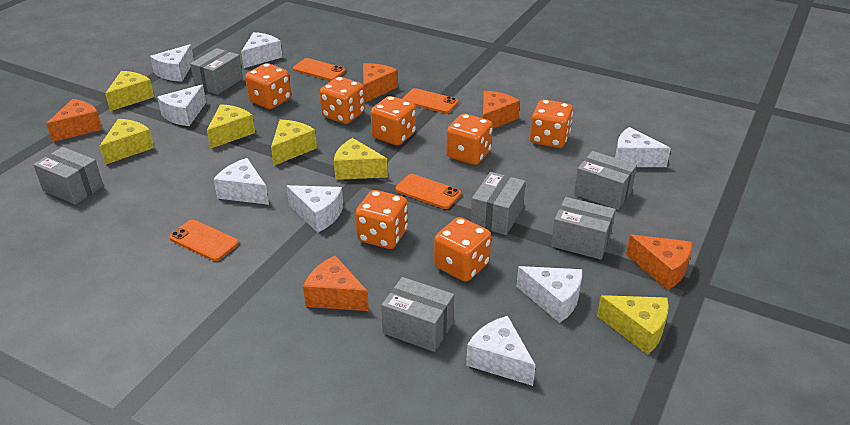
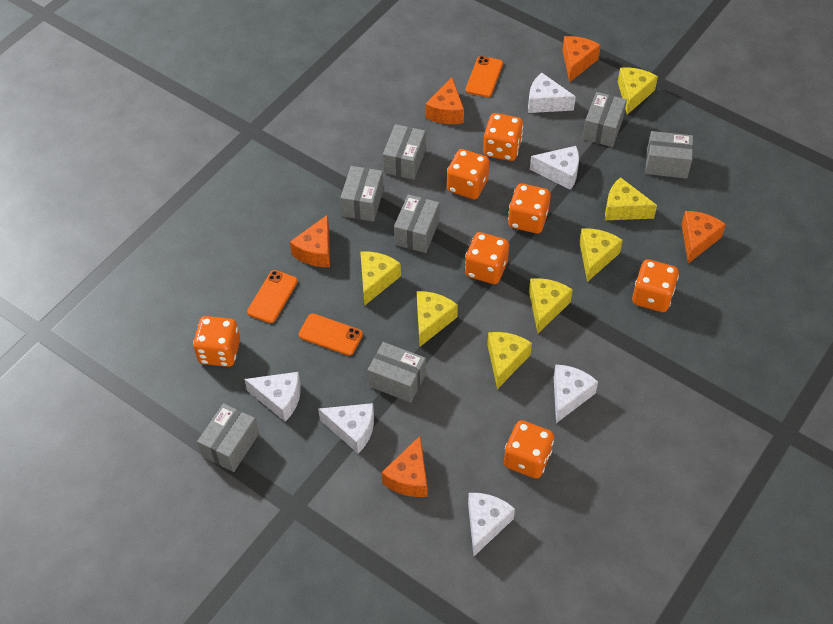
grey box: 6 -> 7
orange phone: 4 -> 3
white cheese: 8 -> 6
yellow cheese: 6 -> 7

